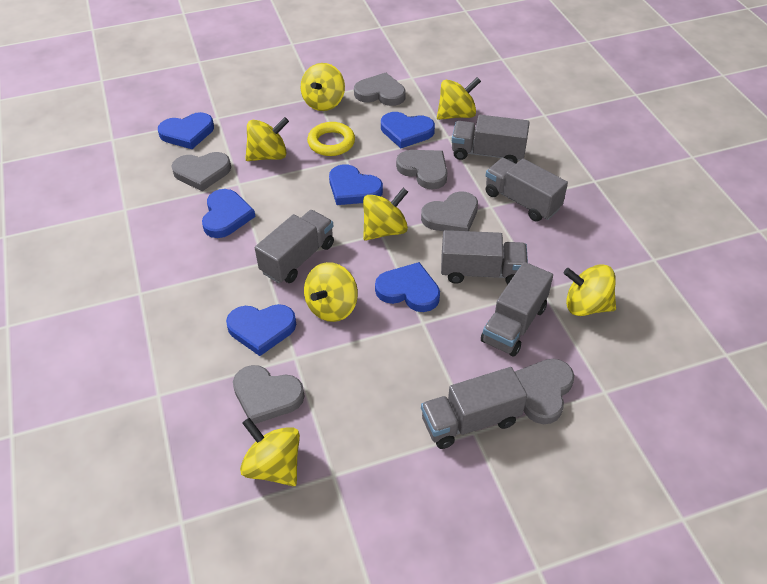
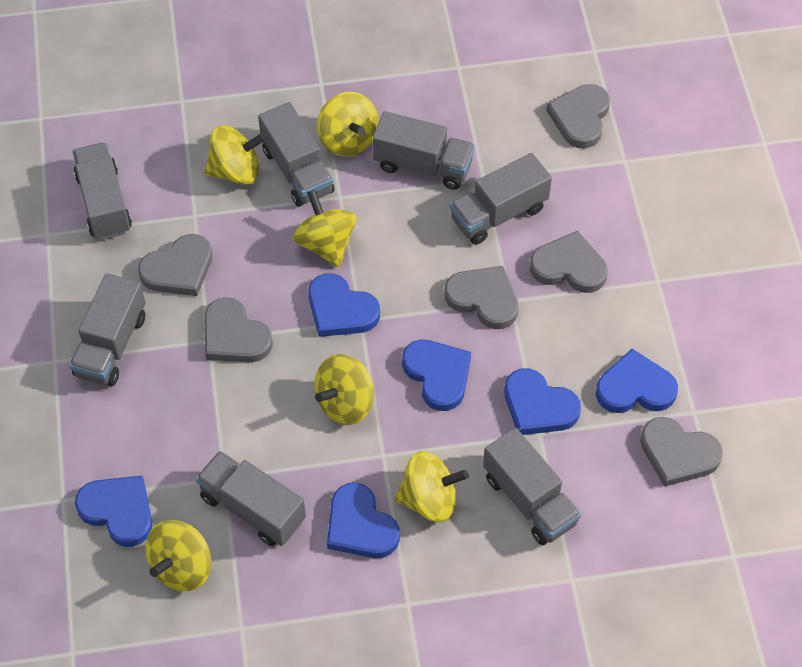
grey truck: 6 -> 7
yellow ring: 1 -> 0
yellow spinning top: 7 -> 6

